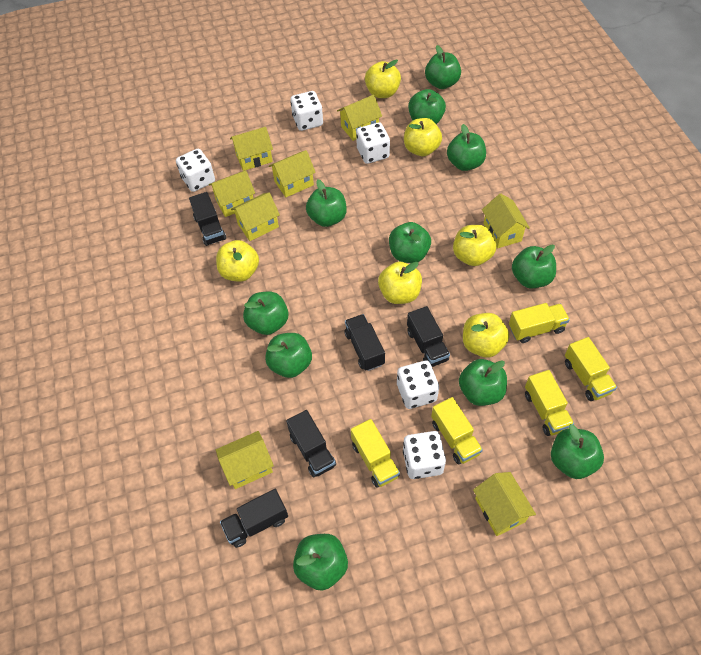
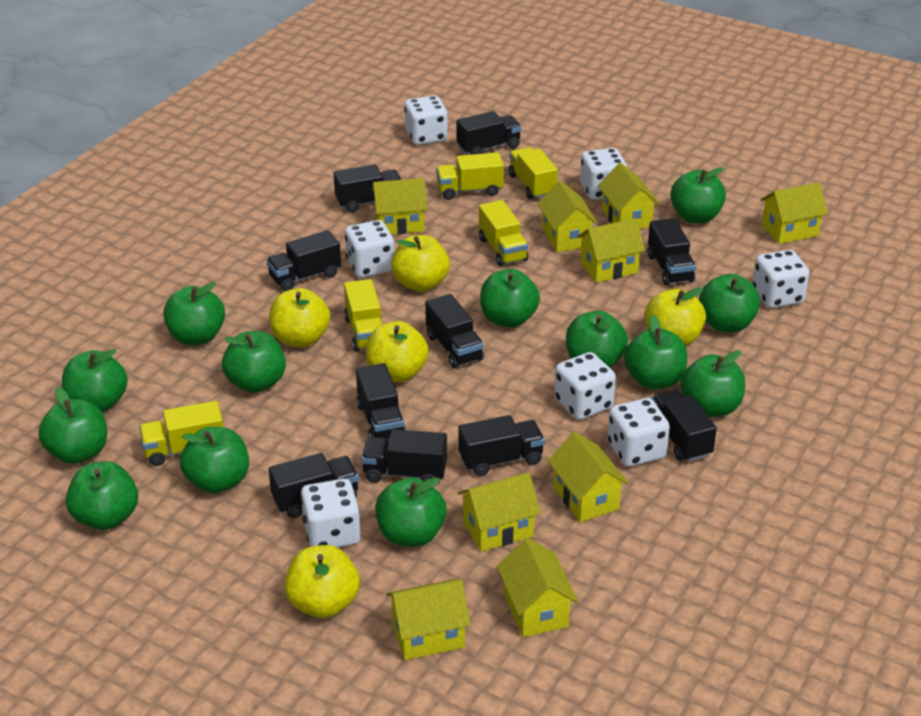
black truck: 5 -> 10
green apple: 11 -> 13
white dice: 5 -> 7
yellow apple: 6 -> 5
yellow house: 8 -> 9

